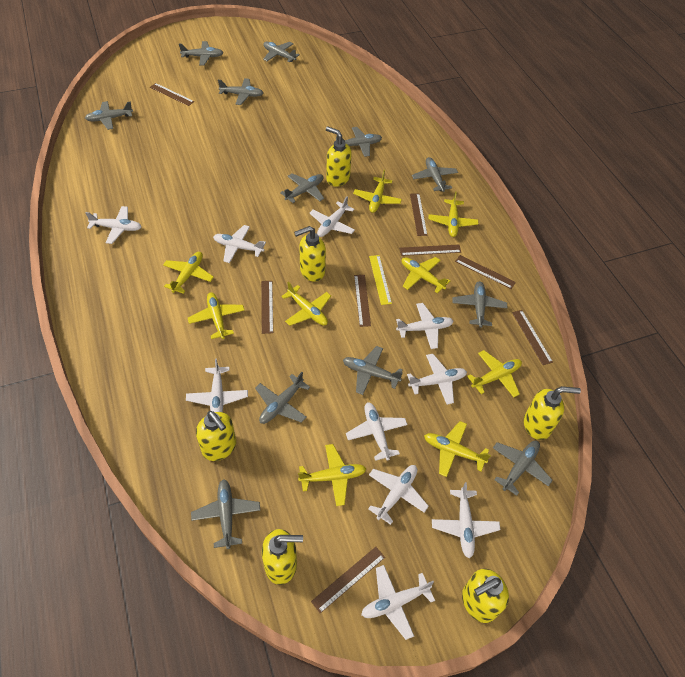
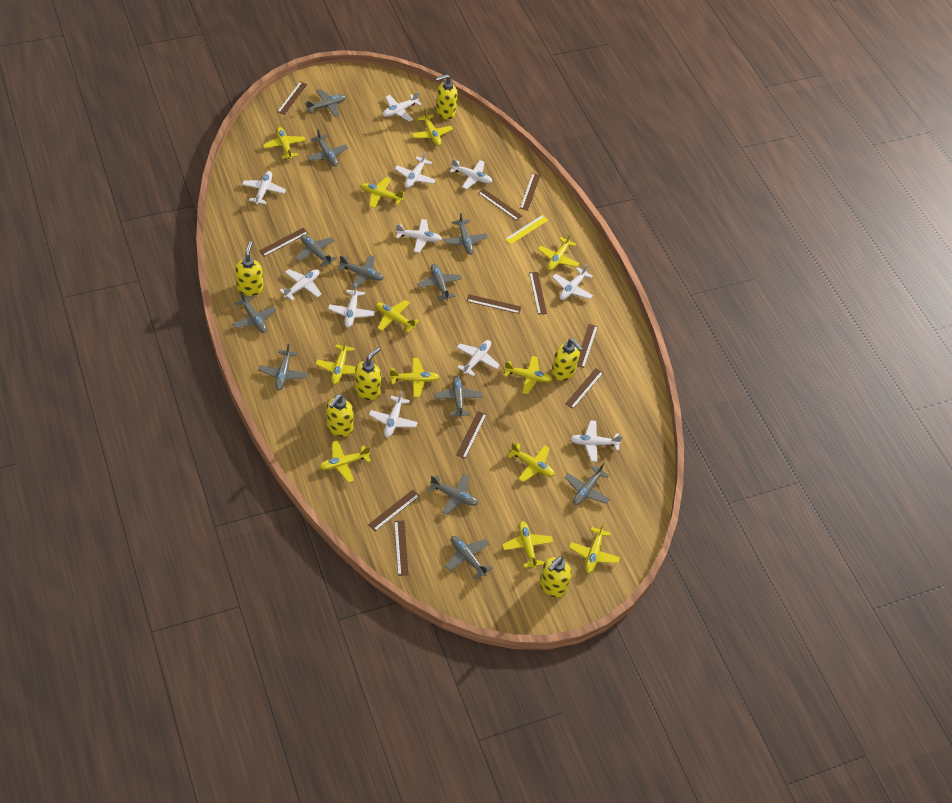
brown ruler: 8 -> 11
white plane: 10 -> 11
yellow plane: 9 -> 12

